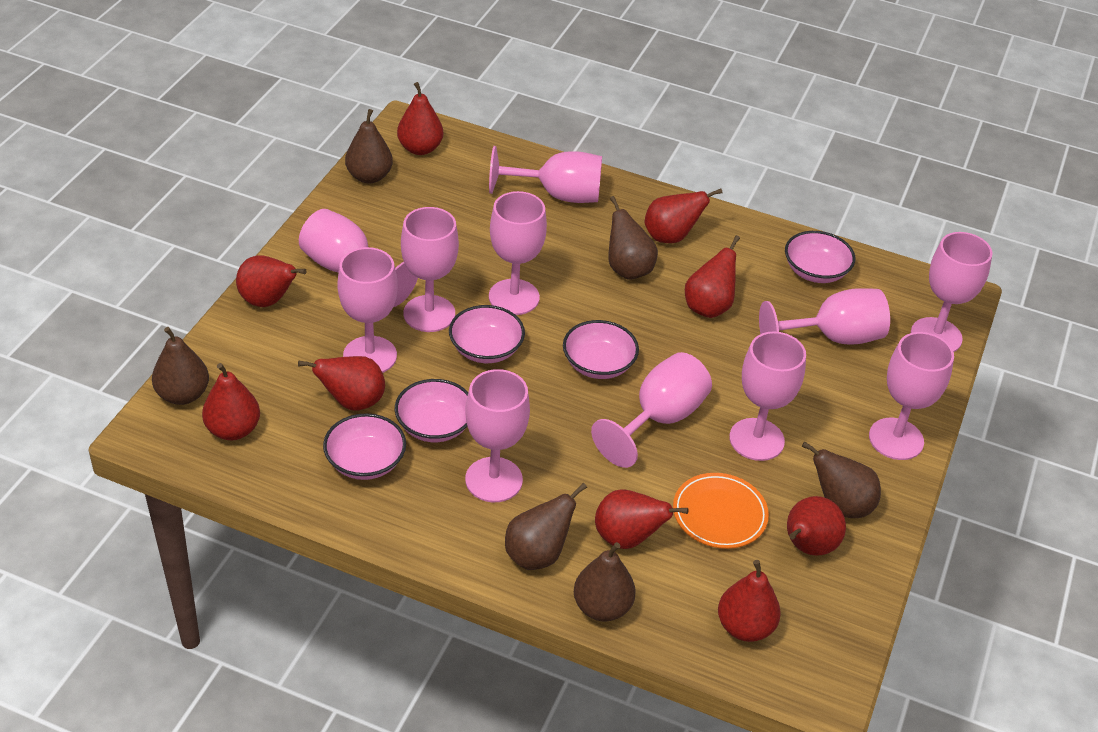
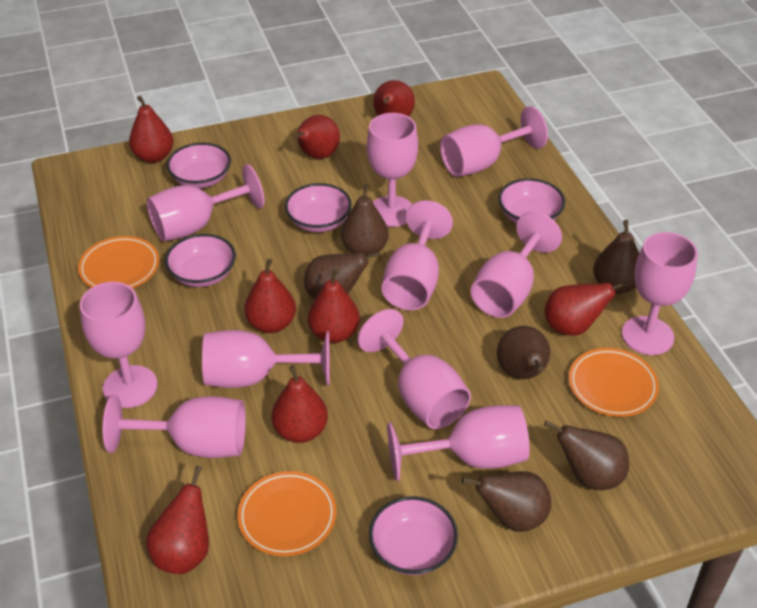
orange plate: 1 -> 3
red pear: 9 -> 8

